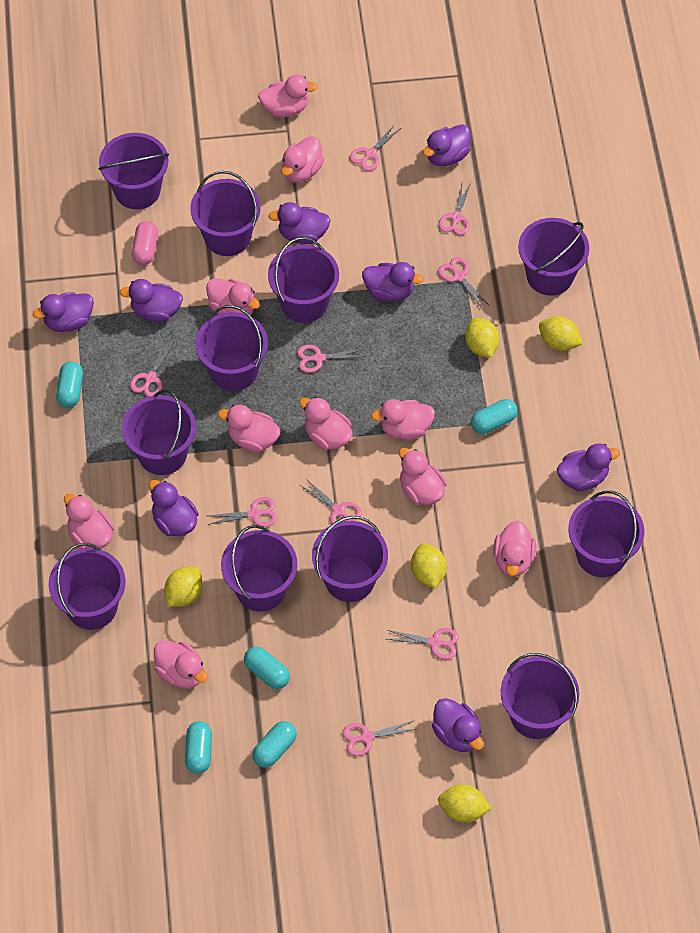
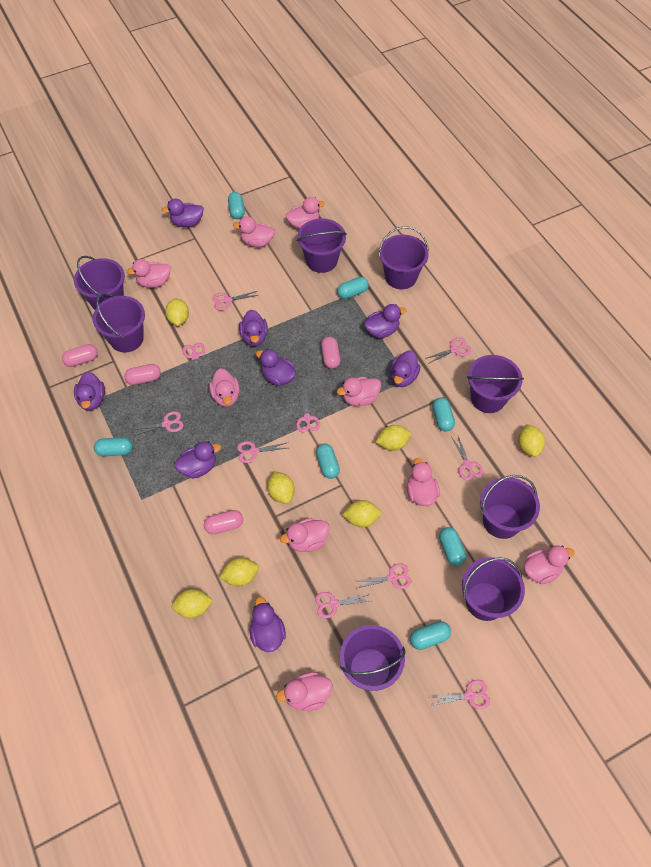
pink capsule: 1 -> 4
pink duck: 10 -> 9
pink scissors: 9 -> 10
purple bucket: 11 -> 8
turquoise capsule: 5 -> 7
yellow lemon: 5 -> 7

